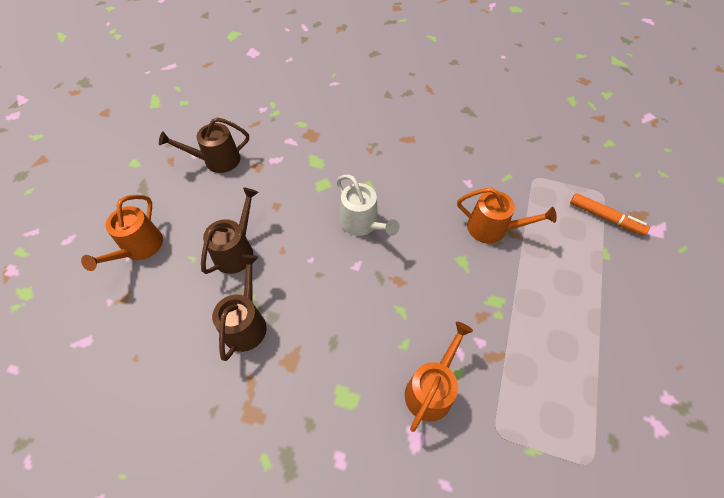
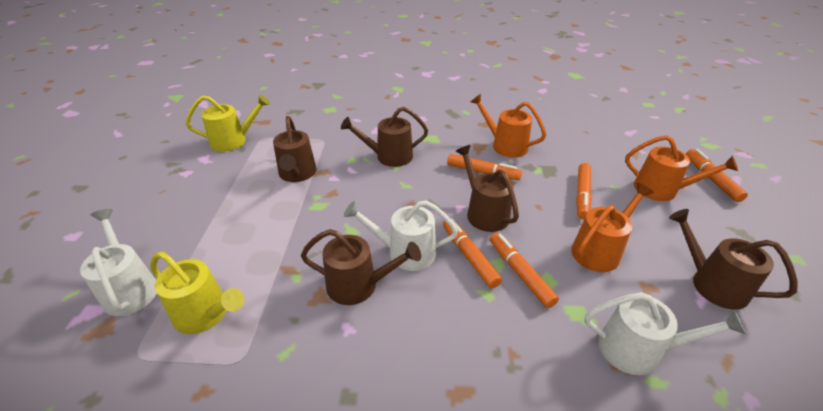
brown watering can: 3 -> 5
orange marker: 1 -> 5
white watering can: 1 -> 3
yellow watering can: 0 -> 2

